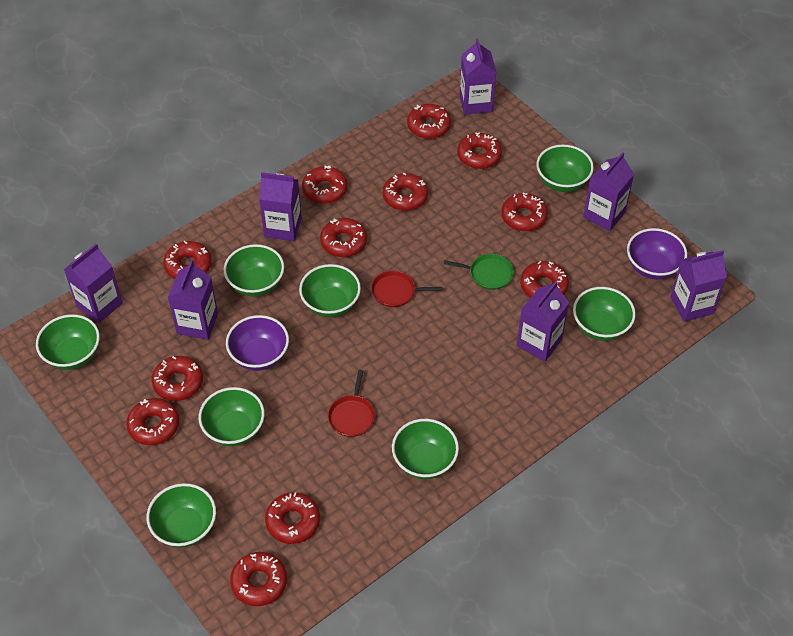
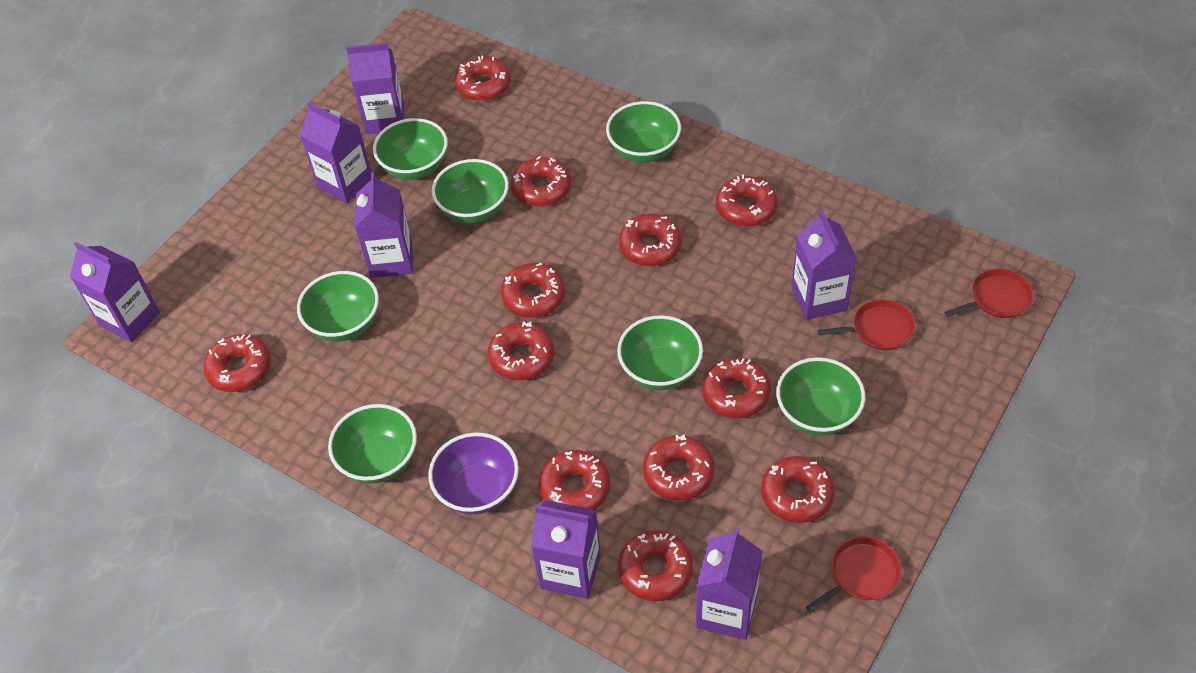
green bowl: 8 -> 7
green pan: 1 -> 0
purple bowl: 2 -> 1
red pan: 2 -> 3

